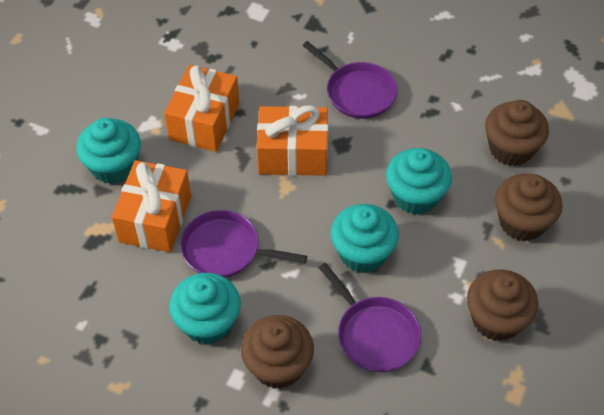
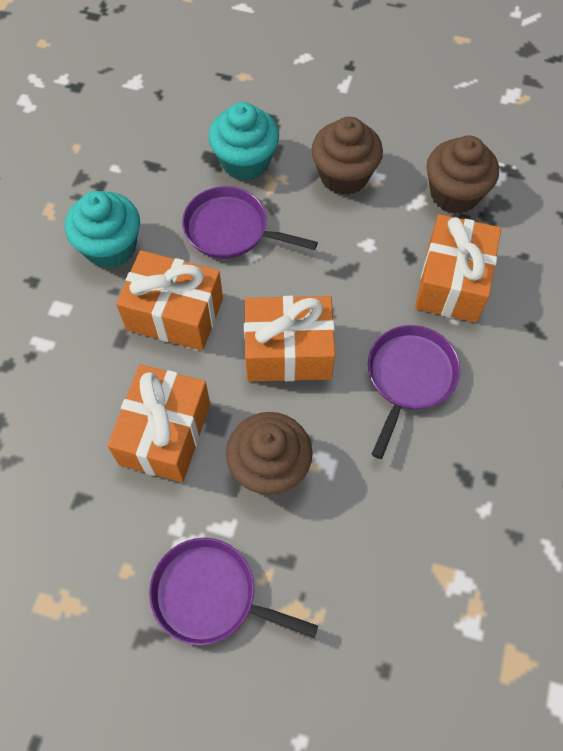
brown cupcake: 4 -> 3
orange gift: 3 -> 4
turquoise cupcake: 4 -> 2

